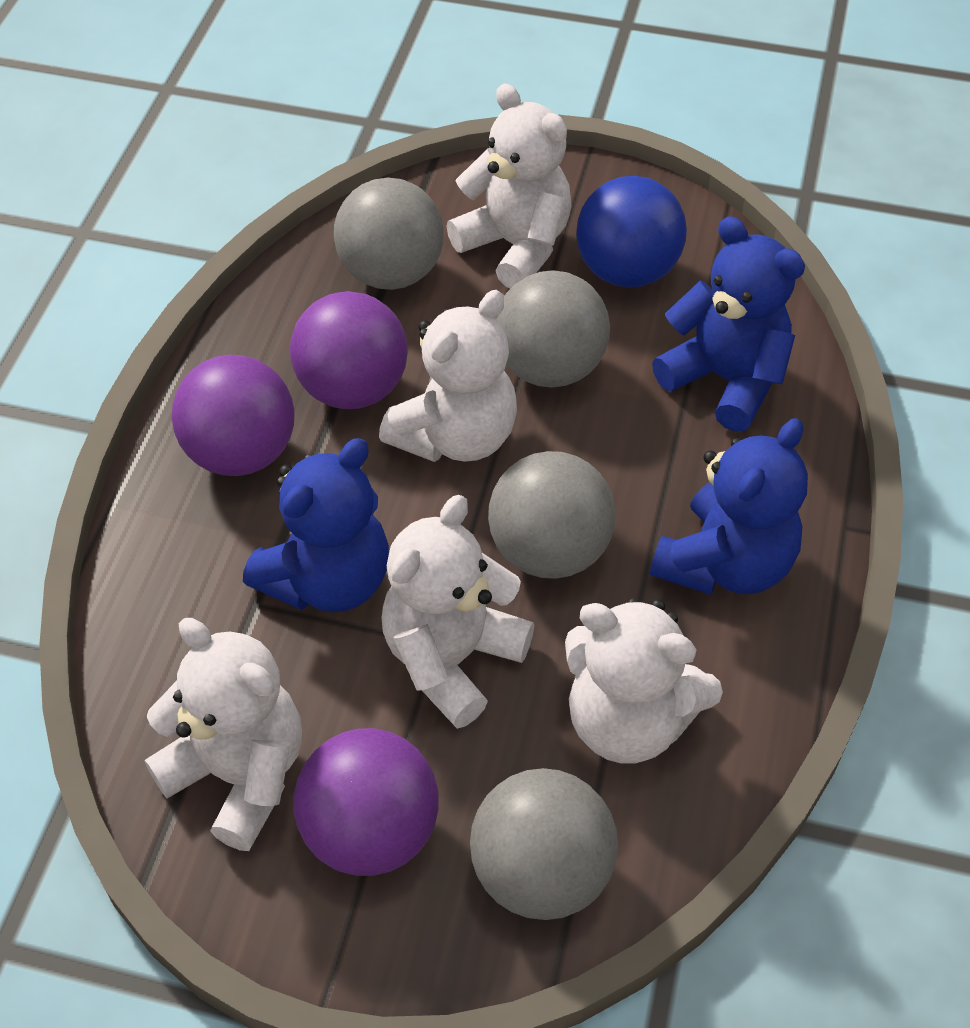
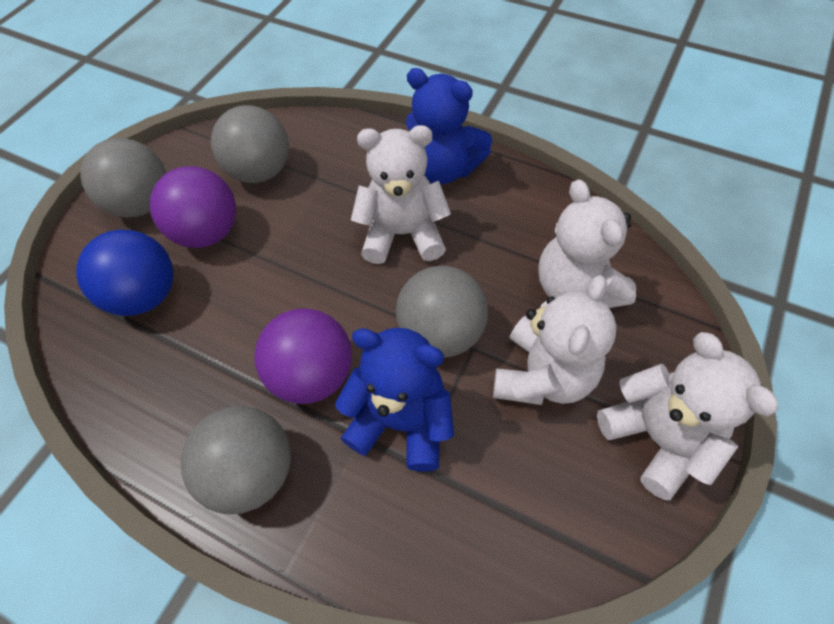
blue teddy bear: 3 -> 2
purple ball: 3 -> 2
white teddy bear: 5 -> 4

